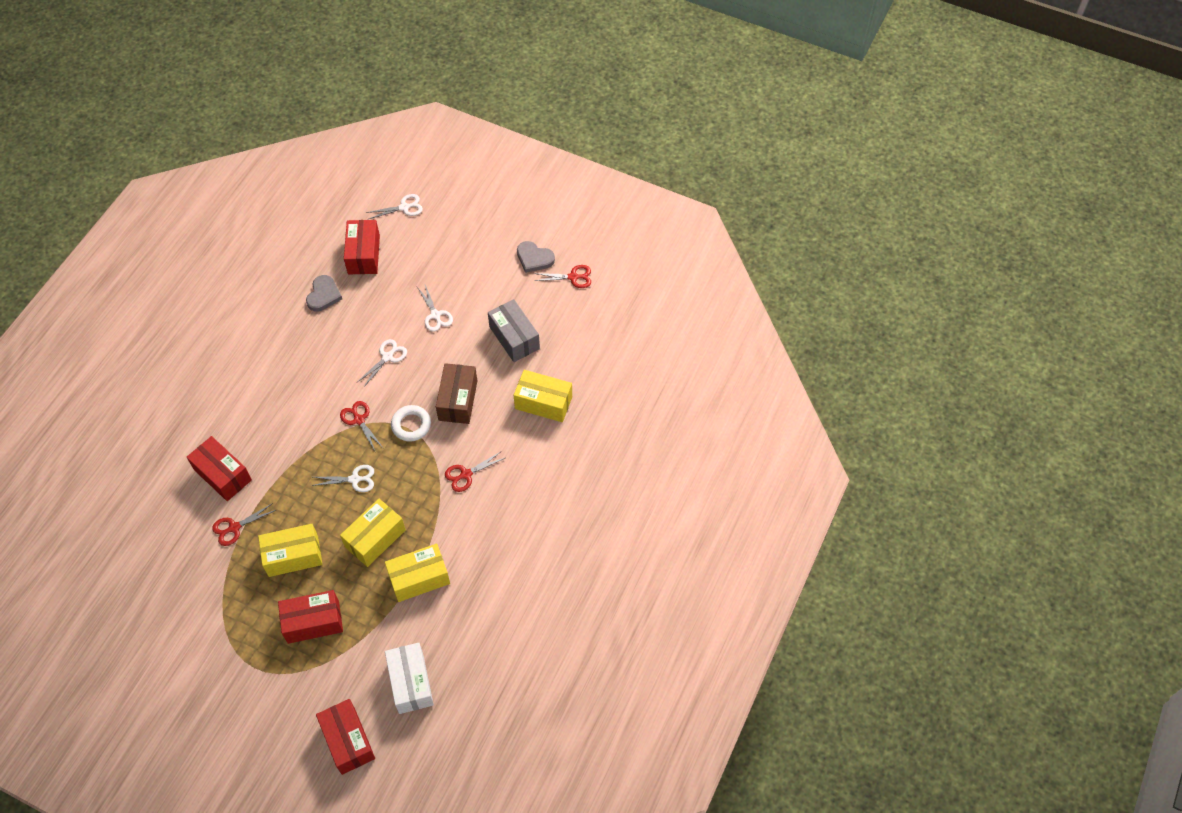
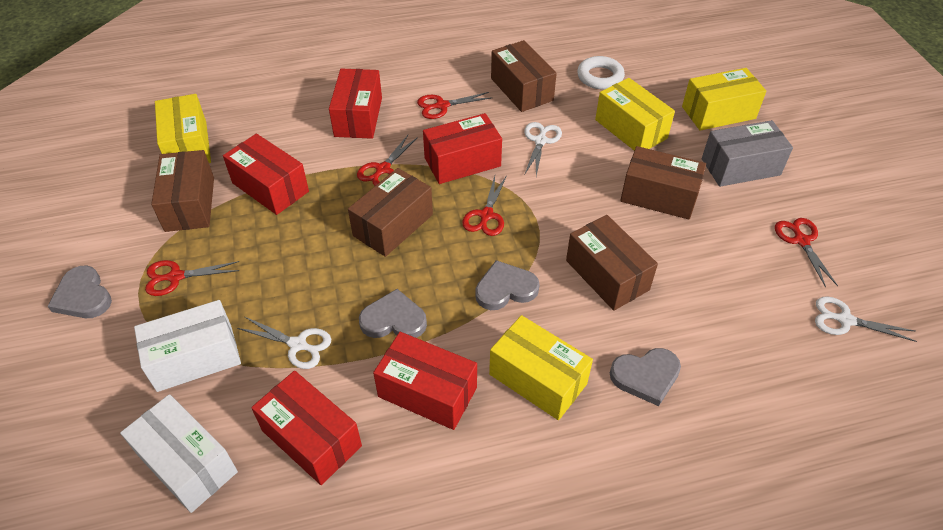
brown box: 1 -> 5
grey heart: 2 -> 4
red box: 4 -> 5
red scissors: 4 -> 5
white box: 1 -> 2
white scissors: 4 -> 3

